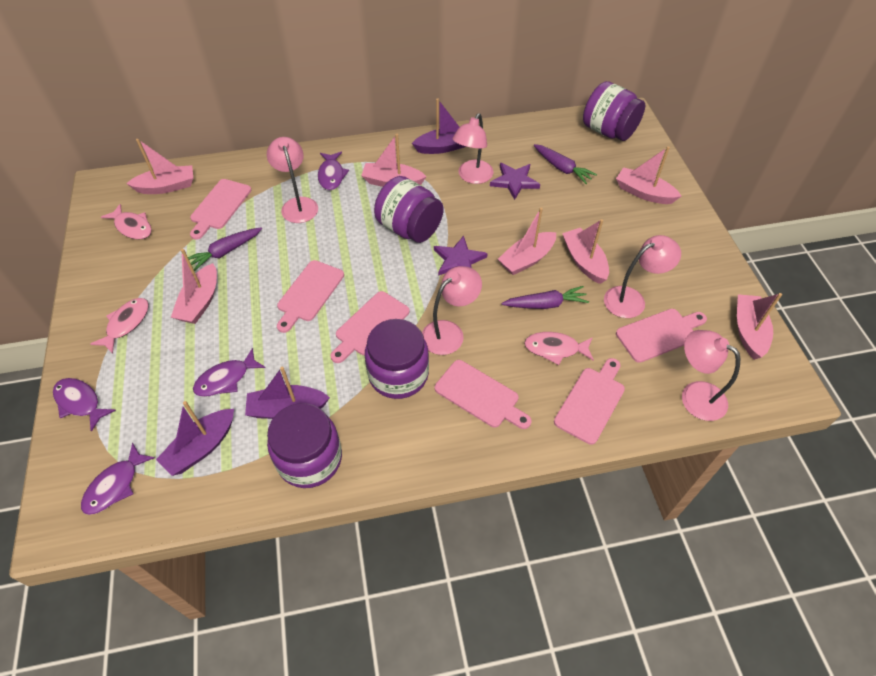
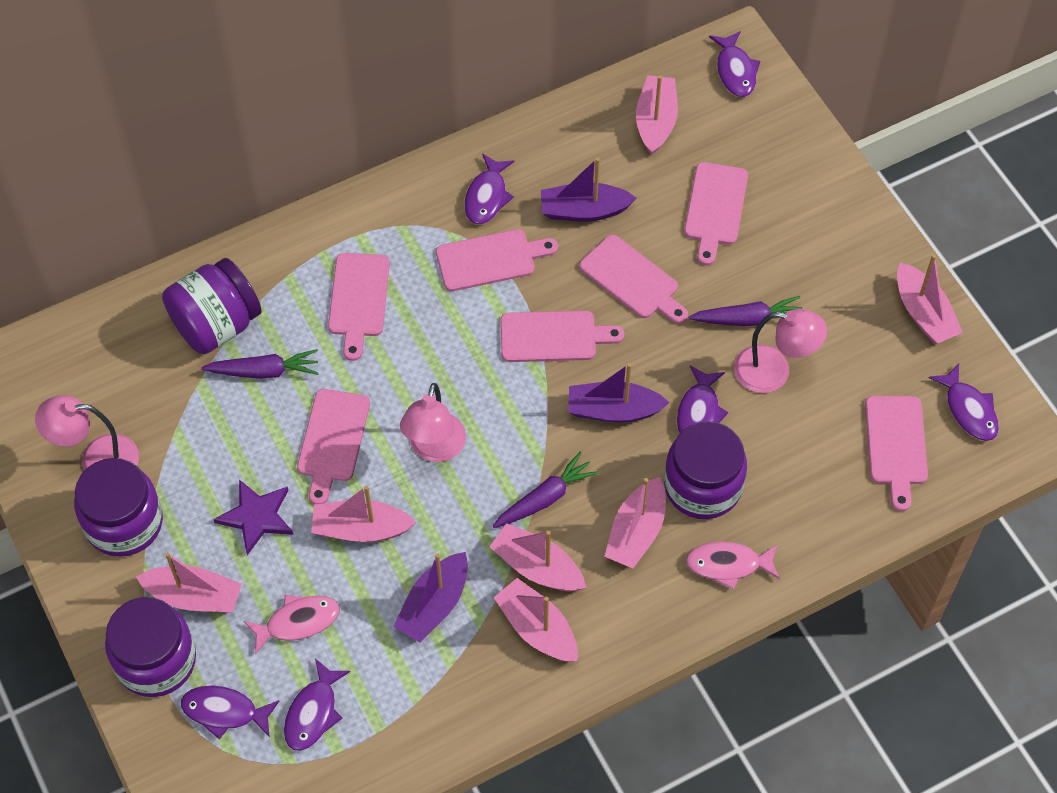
pink cutting board: 6 -> 7
pink fish: 3 -> 2
pink lamp: 5 -> 3
purple fish: 4 -> 6
purple star: 2 -> 1

